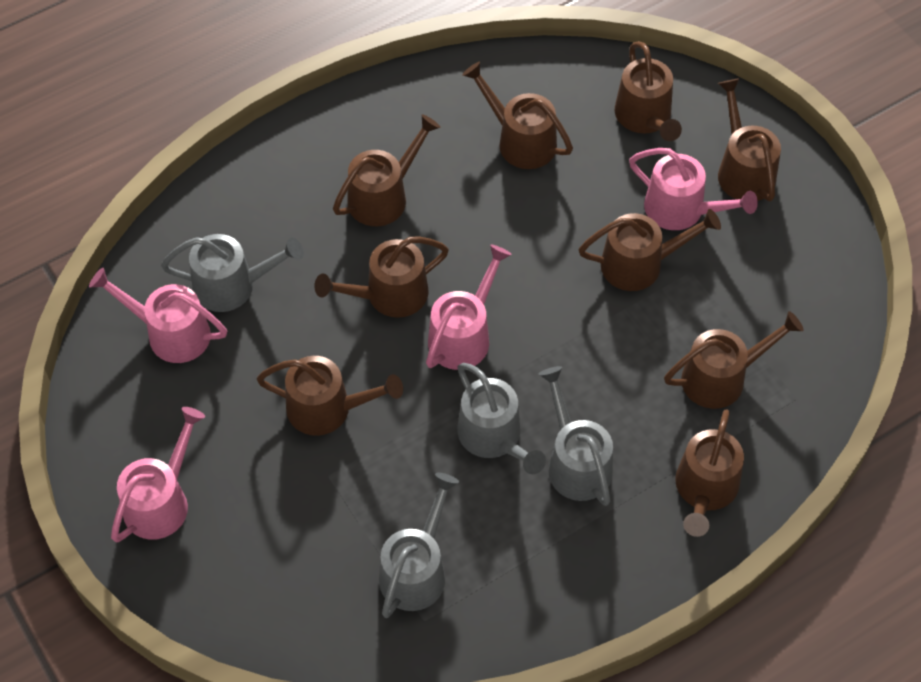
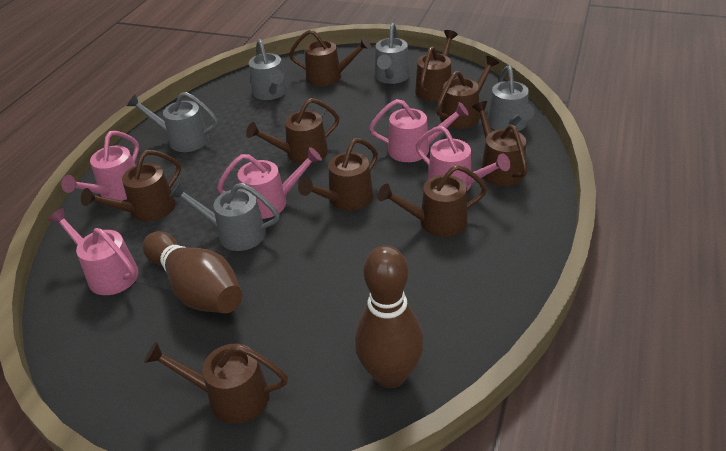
brown bowling pin: 0 -> 2
grey watering can: 4 -> 5
pink watering can: 4 -> 5

